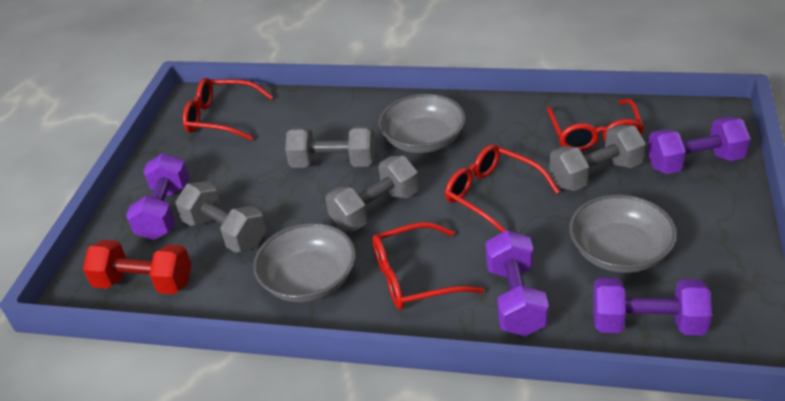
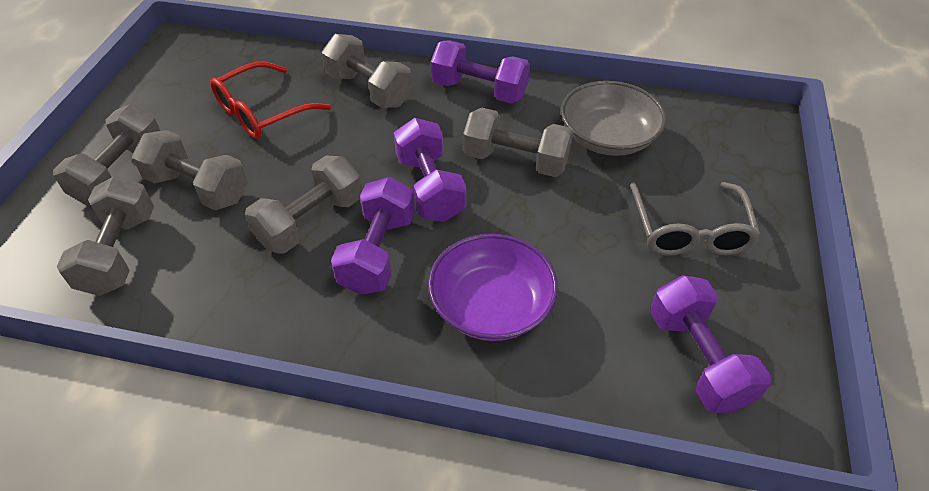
grey bowl: 3 -> 1
grey dumbbell: 4 -> 6
grey glasses: 0 -> 1
purple bowl: 0 -> 1
red dumbbell: 1 -> 0
red glasses: 4 -> 1

